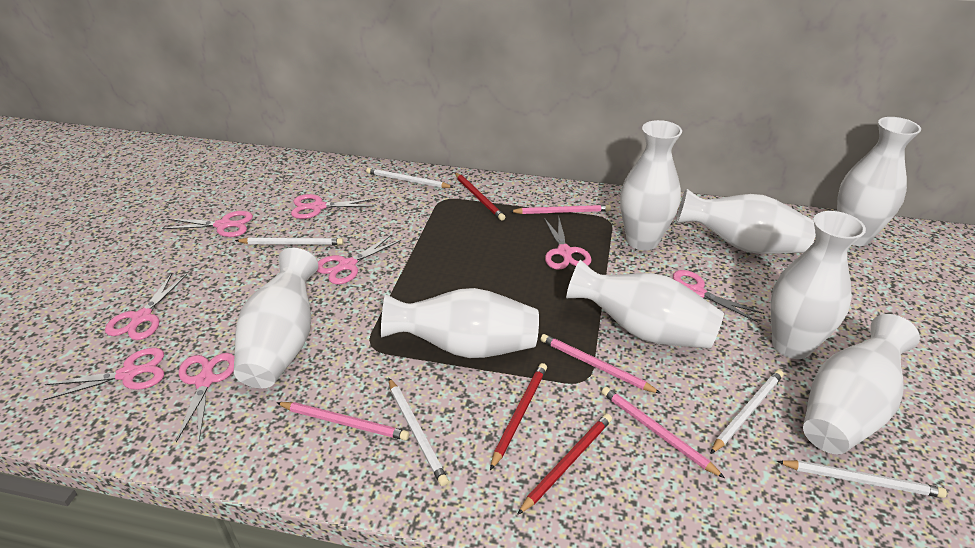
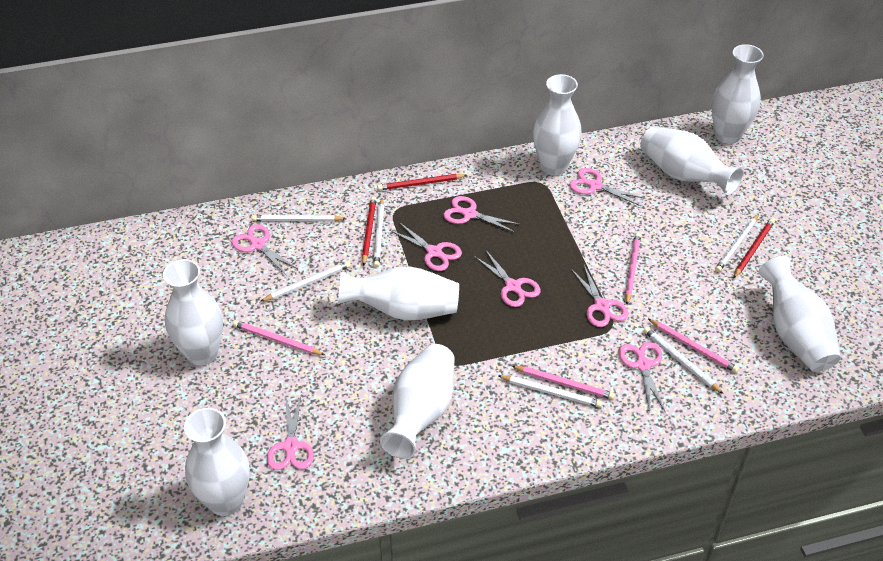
white pencil: 5 -> 6

